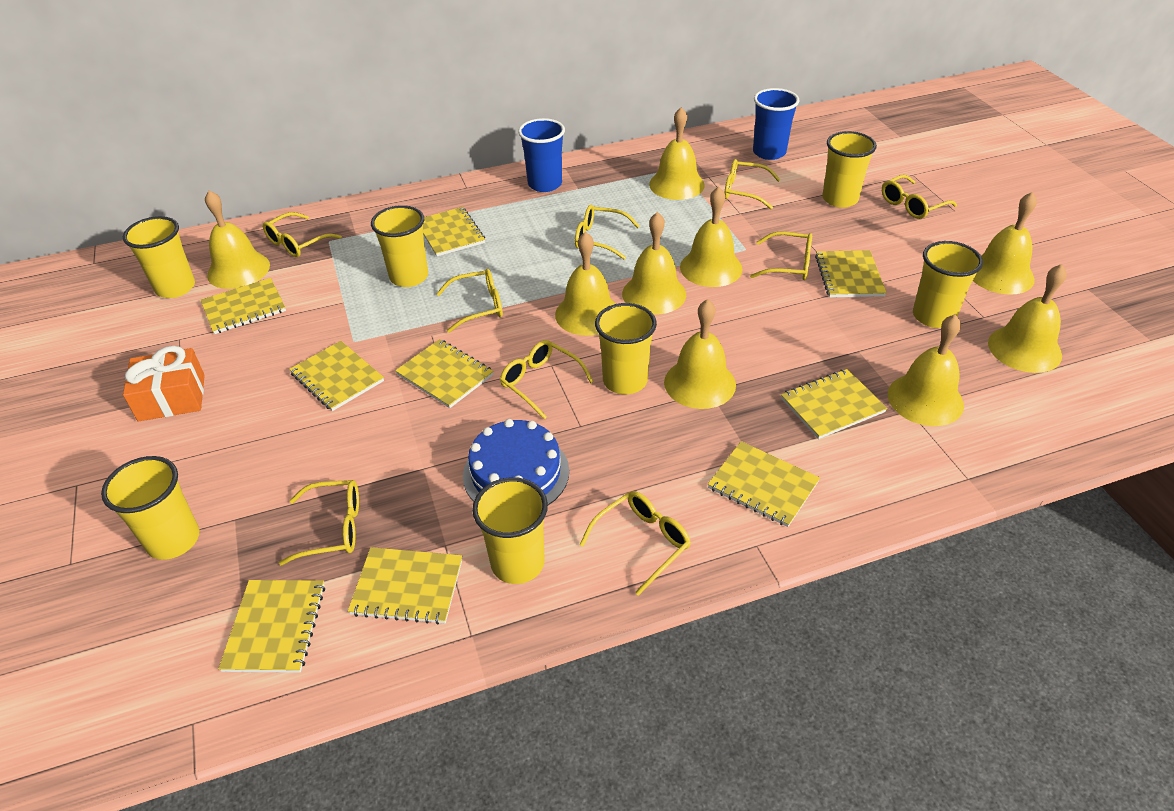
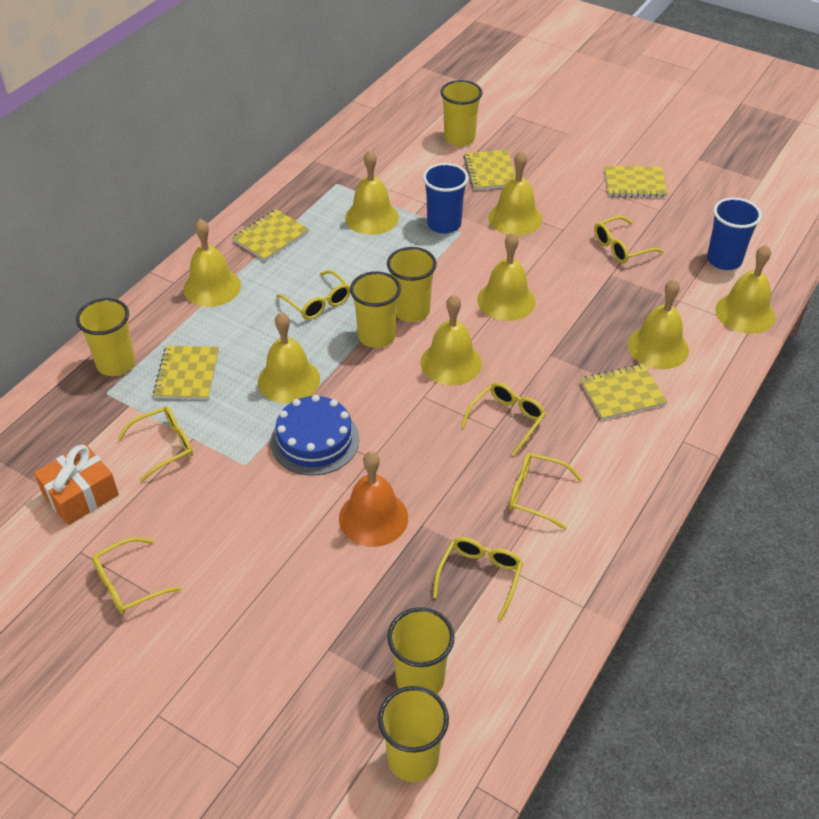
orange bell: 0 -> 1
yellow bell: 9 -> 8
yellow cup: 7 -> 6
yellow glasses: 9 -> 7
yellow notebook: 9 -> 5

